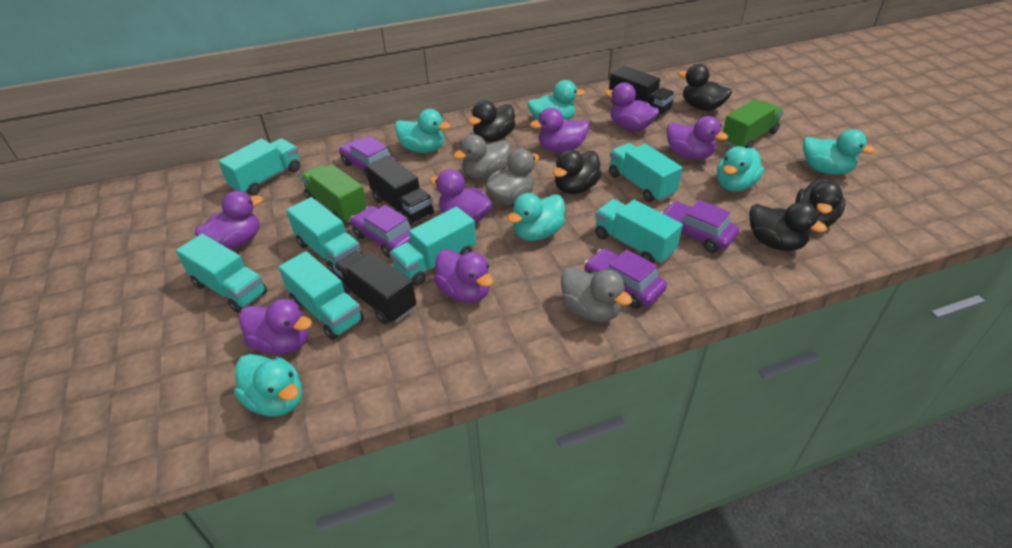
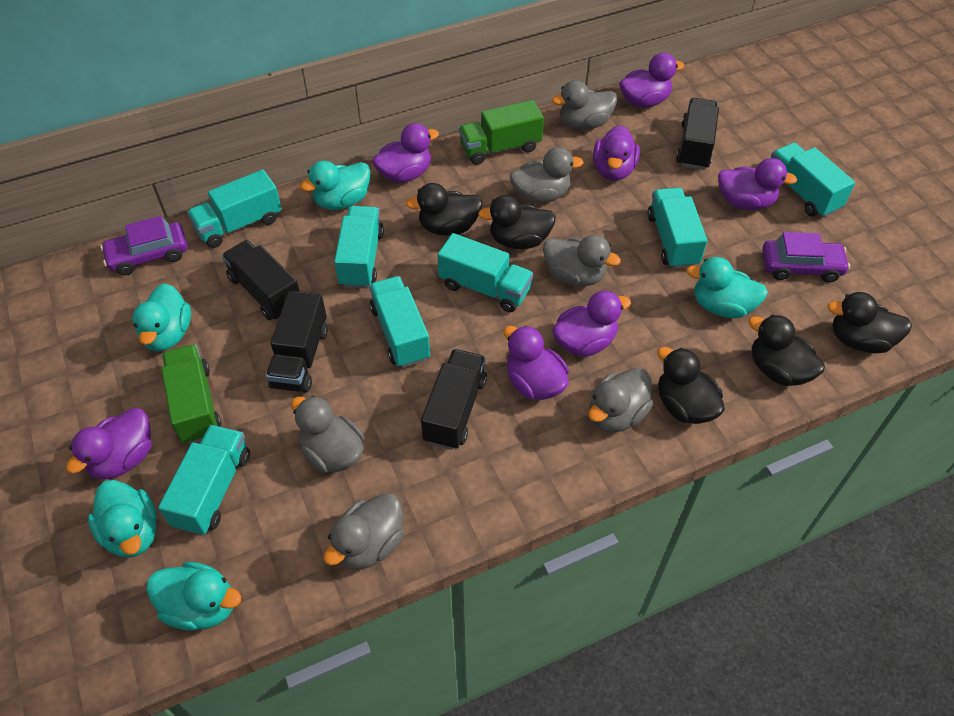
black truck: 3 -> 4
grey duck: 3 -> 6
purple car: 4 -> 2
turquoise duck: 6 -> 5

